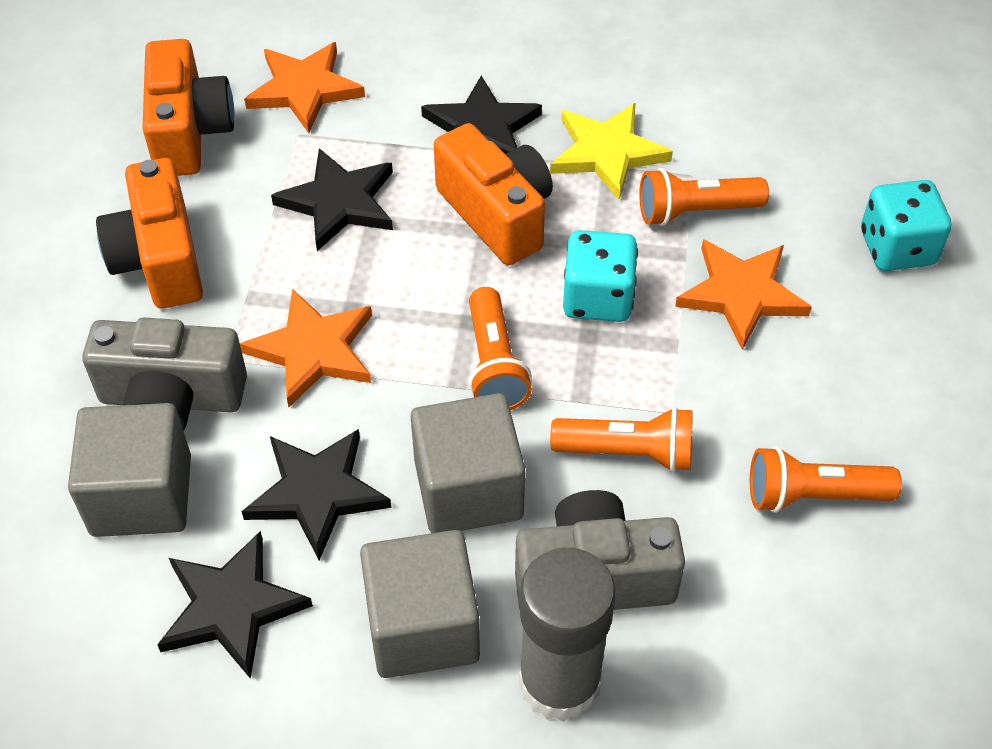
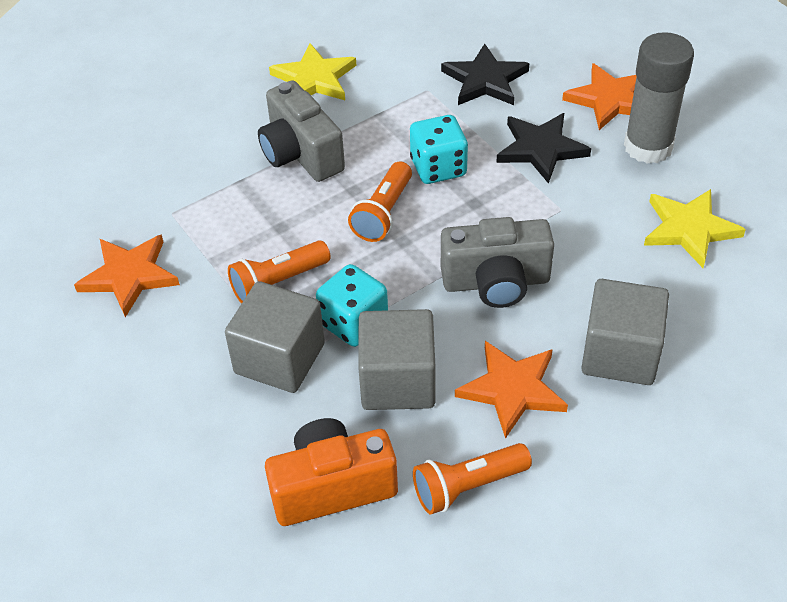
black star: 4 -> 2
orange camera: 3 -> 1
orange flashlight: 4 -> 3
yellow star: 1 -> 2

